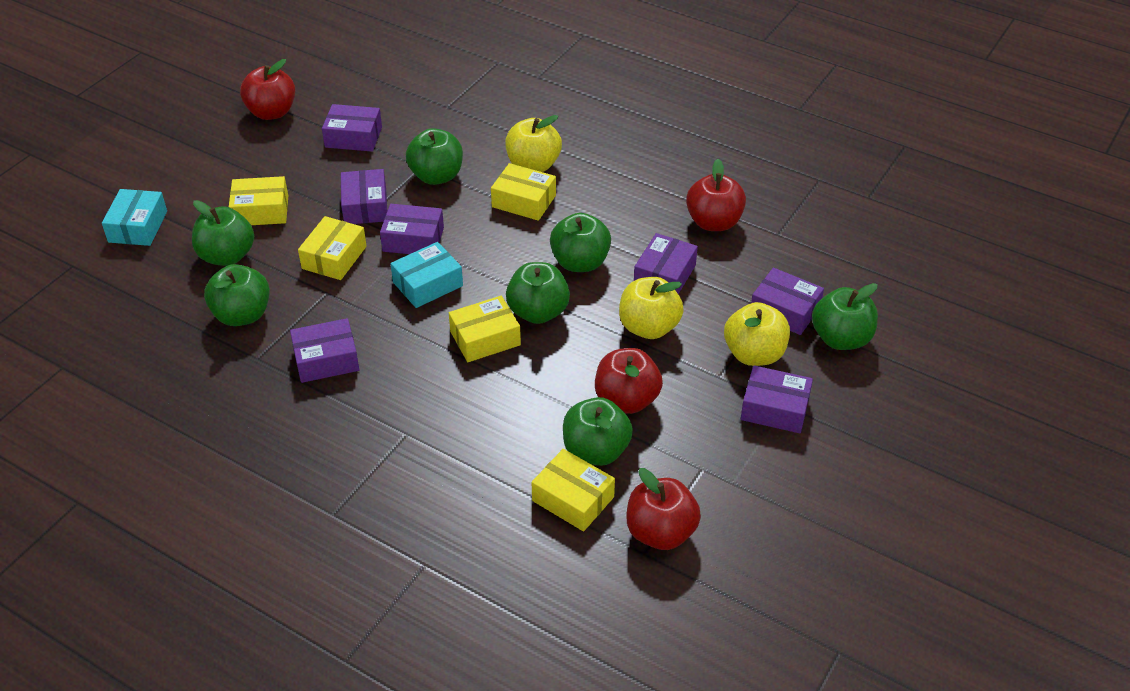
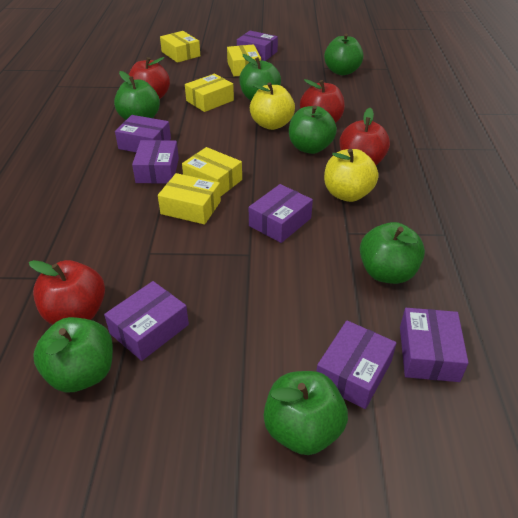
turquoise box: 2 -> 0
yellow apple: 3 -> 2

